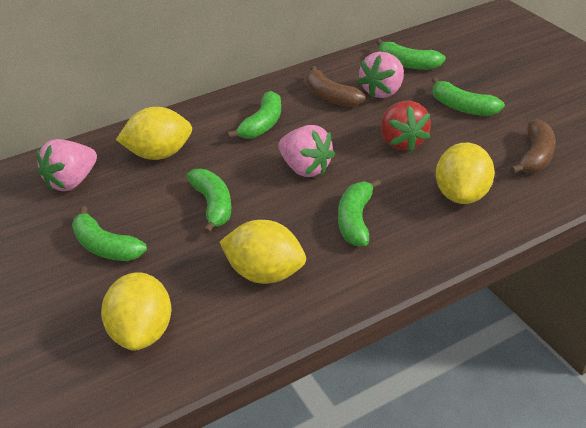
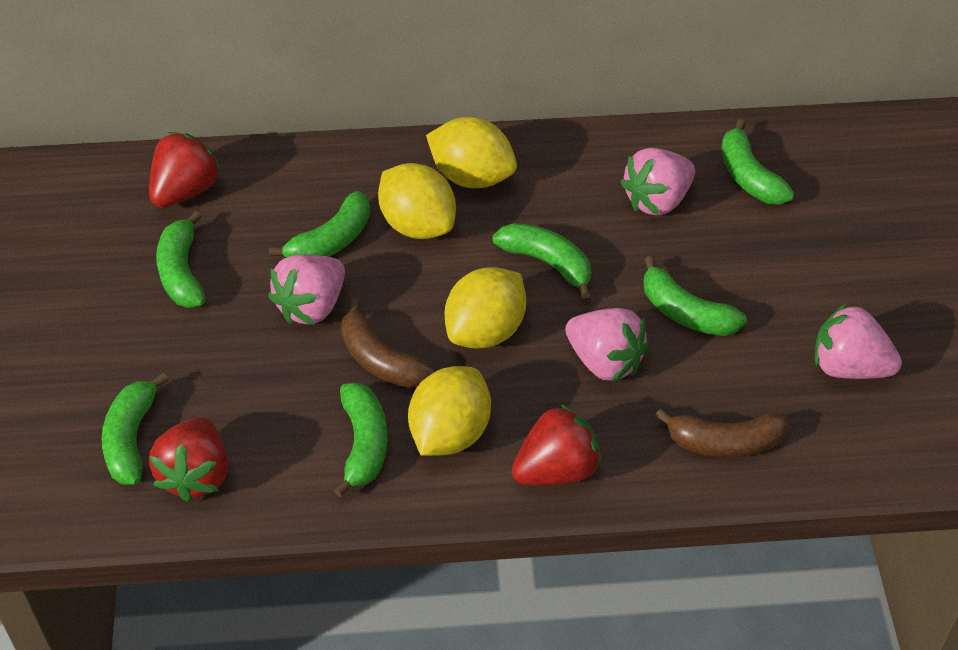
green banana: 6 -> 7
pink strawberry: 3 -> 4
red strawberry: 1 -> 3

